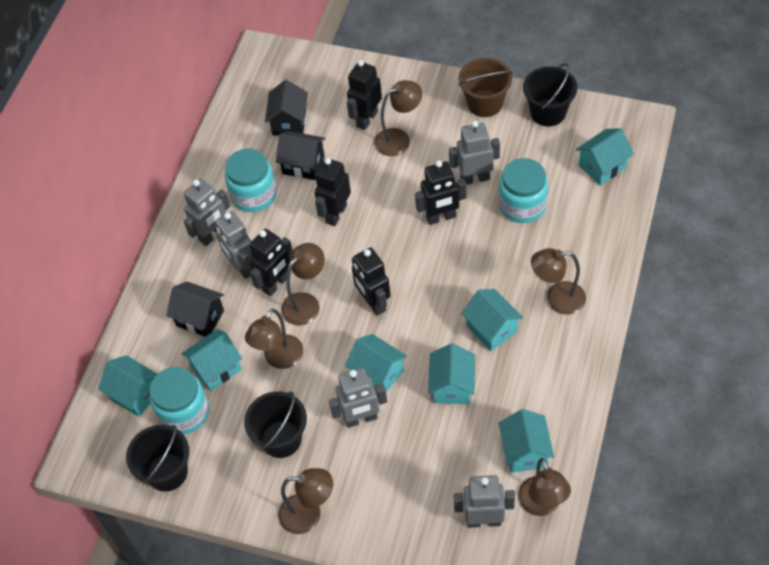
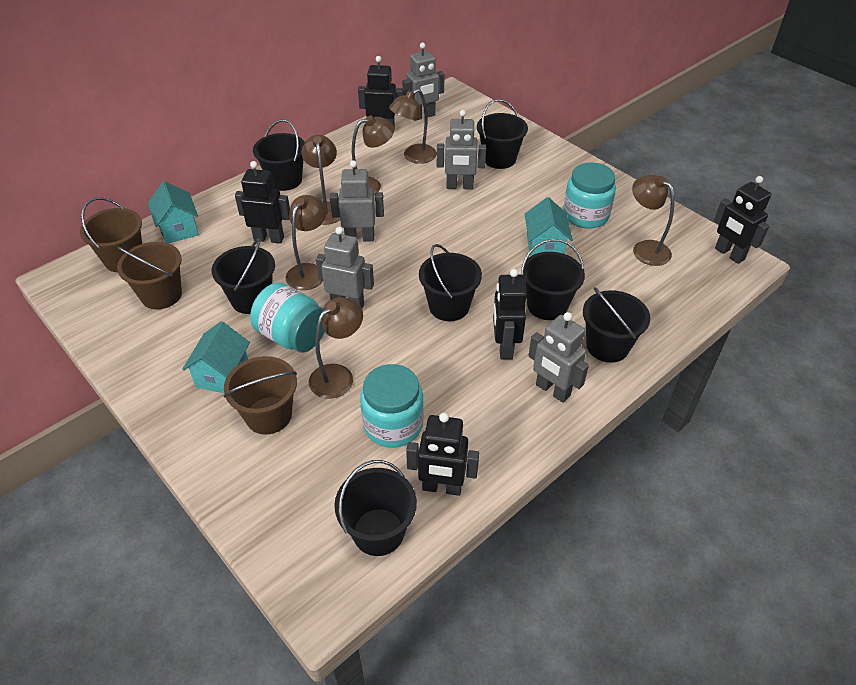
black bucket: 3 -> 7
black house: 3 -> 0
brown bucket: 1 -> 3
turquoise house: 7 -> 3

